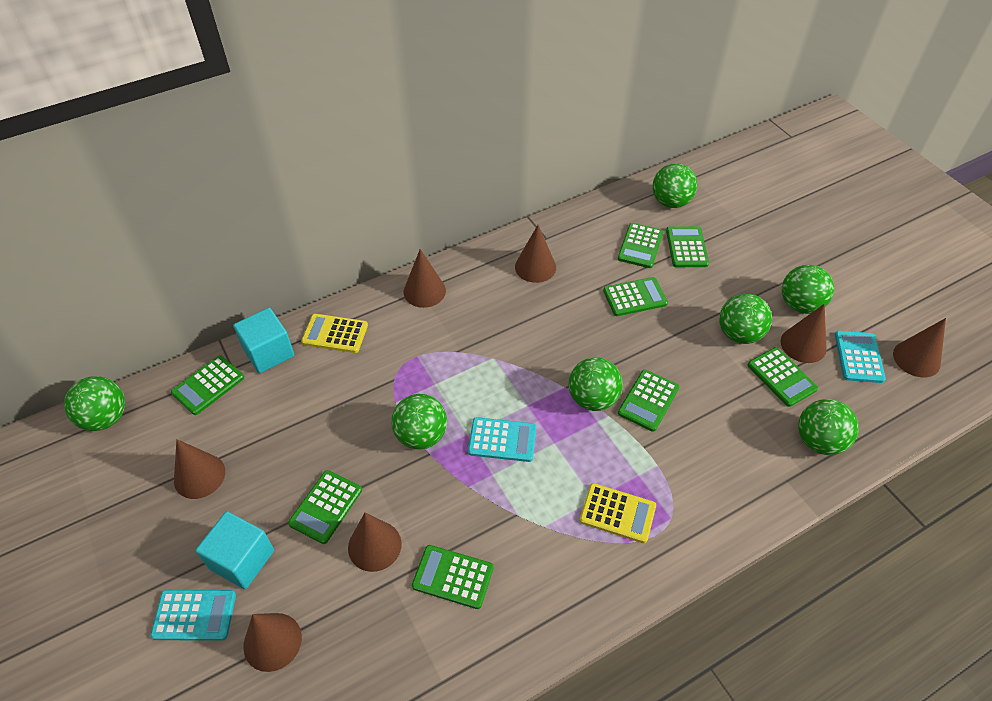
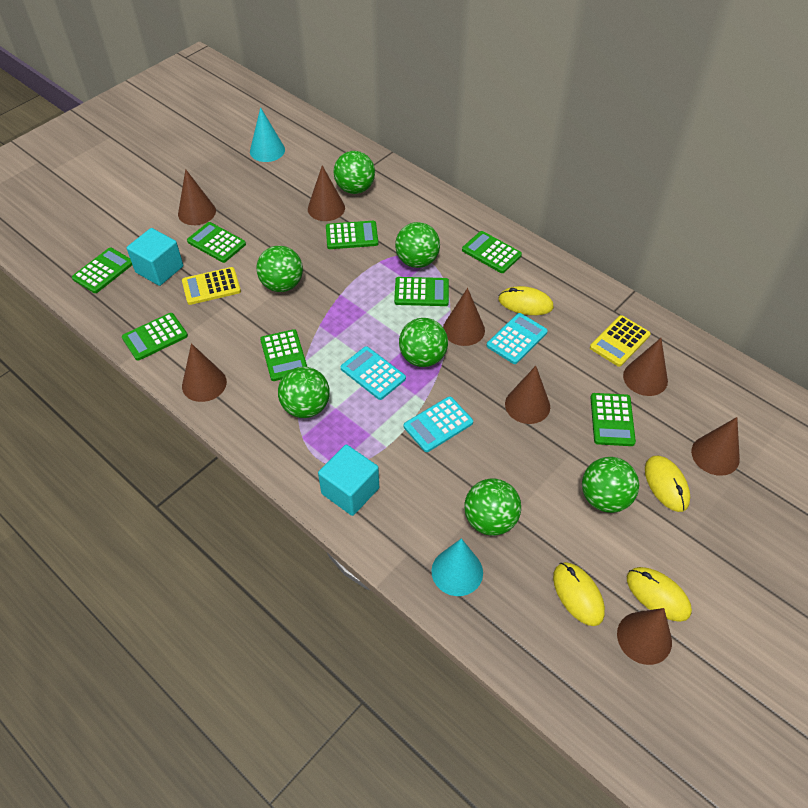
brown cone: 7 -> 8
turquoise cone: 0 -> 2
yellow mouse: 0 -> 4

